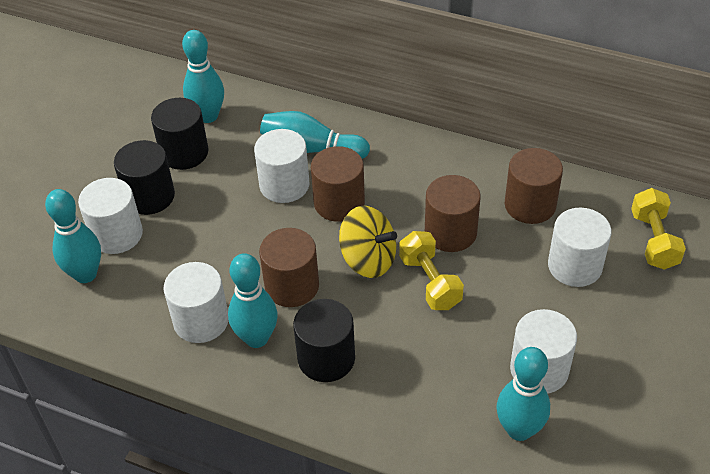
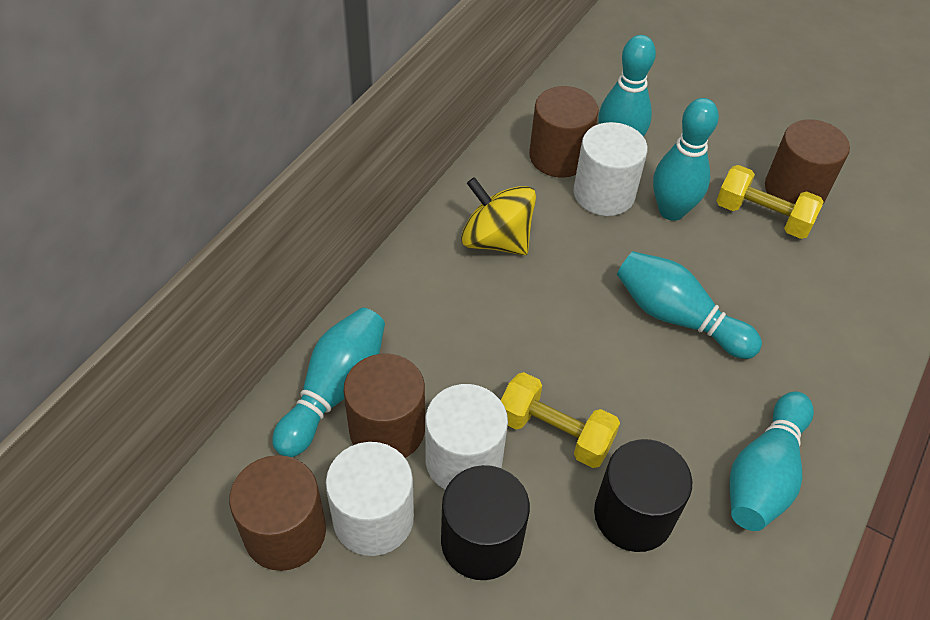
black cylinder: 3 -> 2
white cylinder: 5 -> 3

